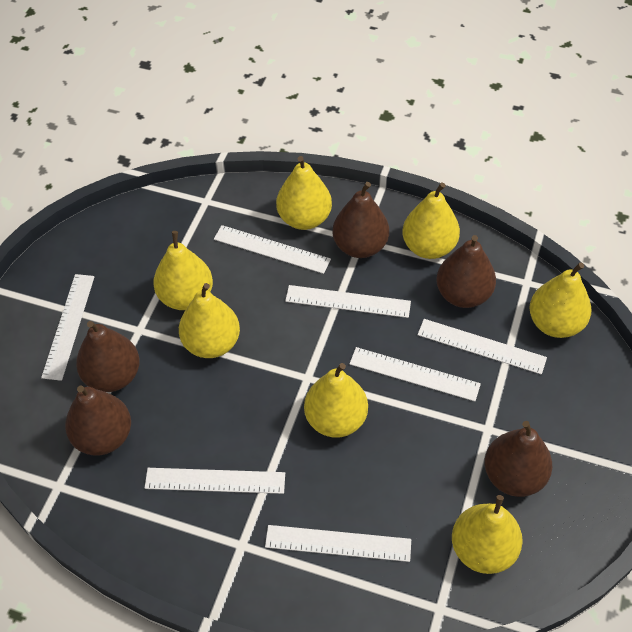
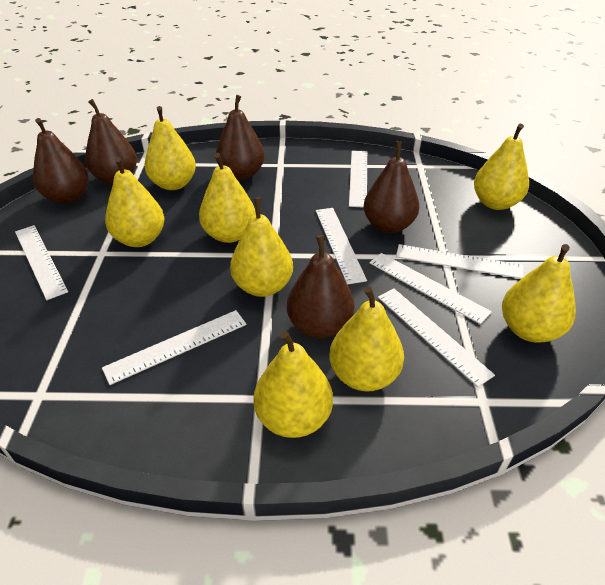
yellow pear: 7 -> 8

